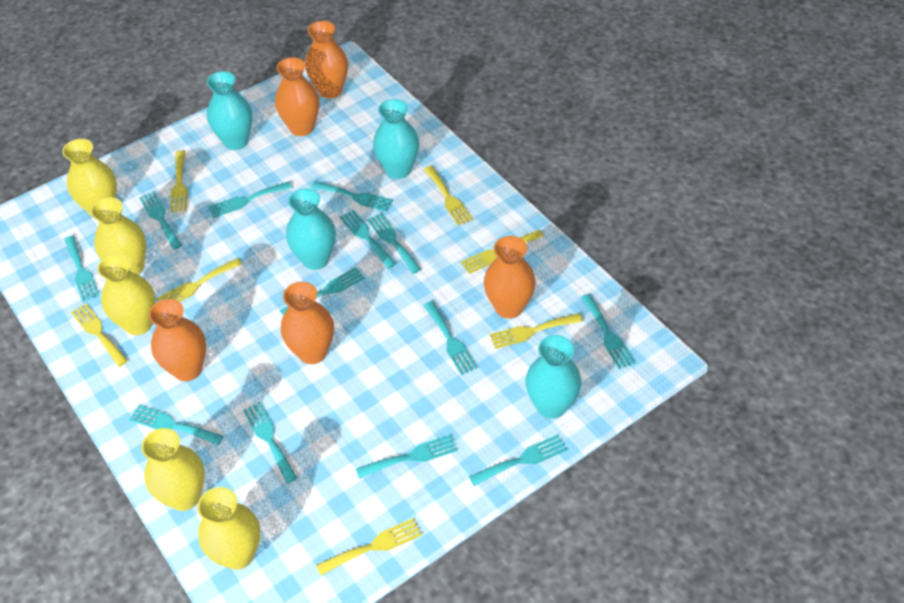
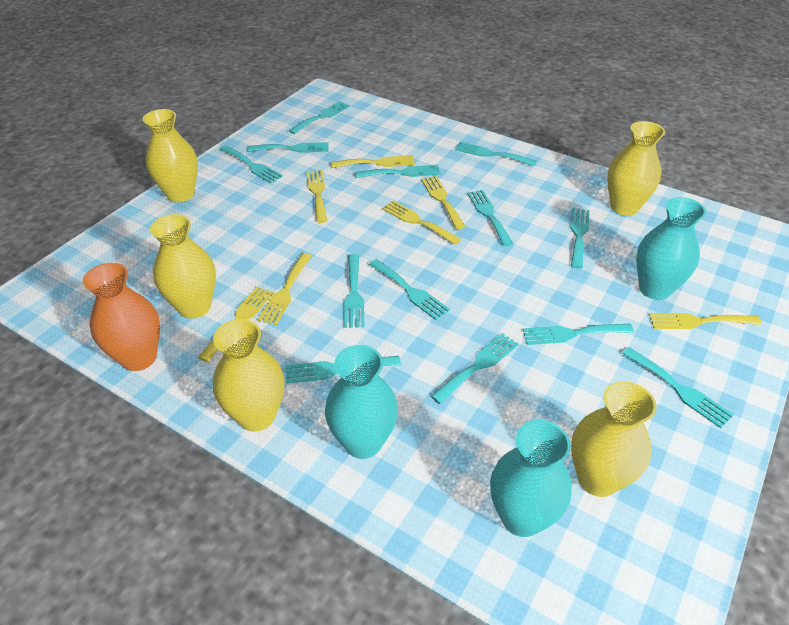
orange vase: 5 -> 1
turquoise vase: 4 -> 3

